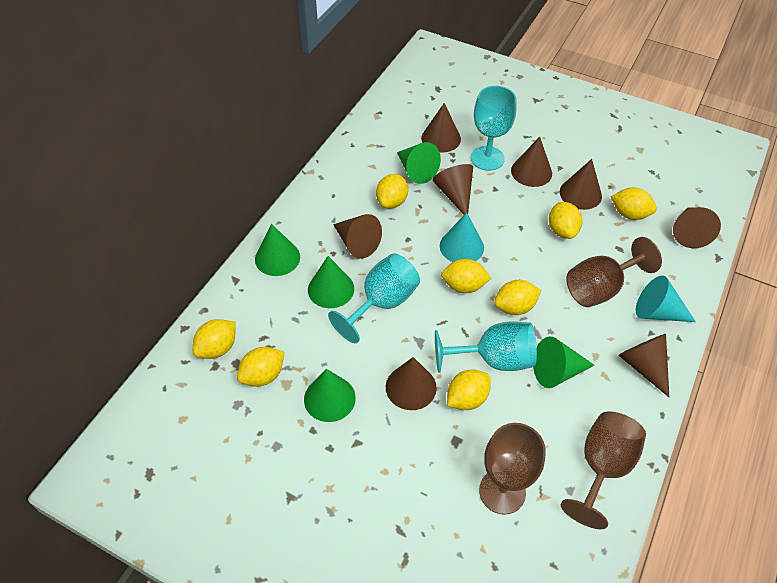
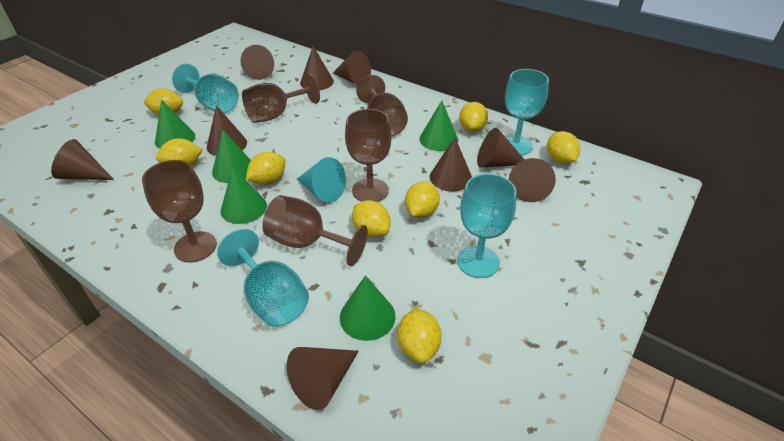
brown cone: 8 -> 9
brown goblet: 3 -> 5
turquoise cone: 2 -> 1
turquoise goblet: 3 -> 4

